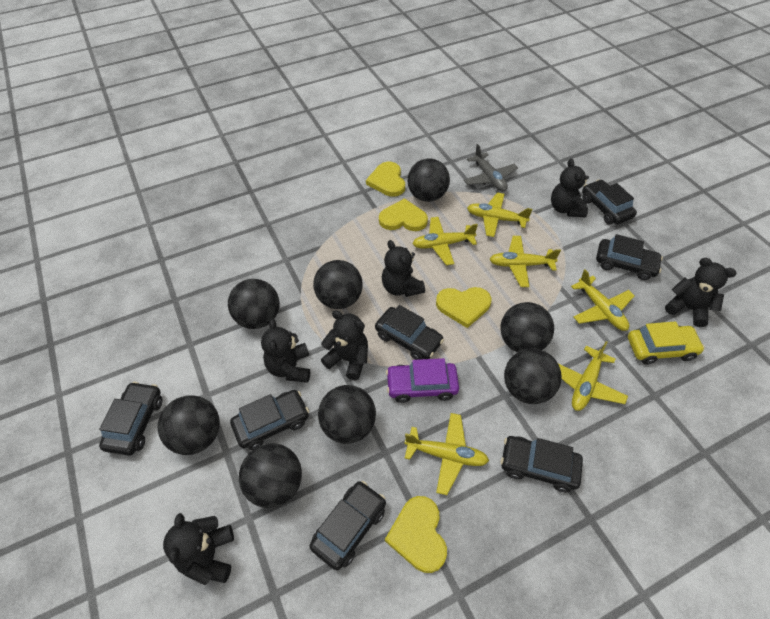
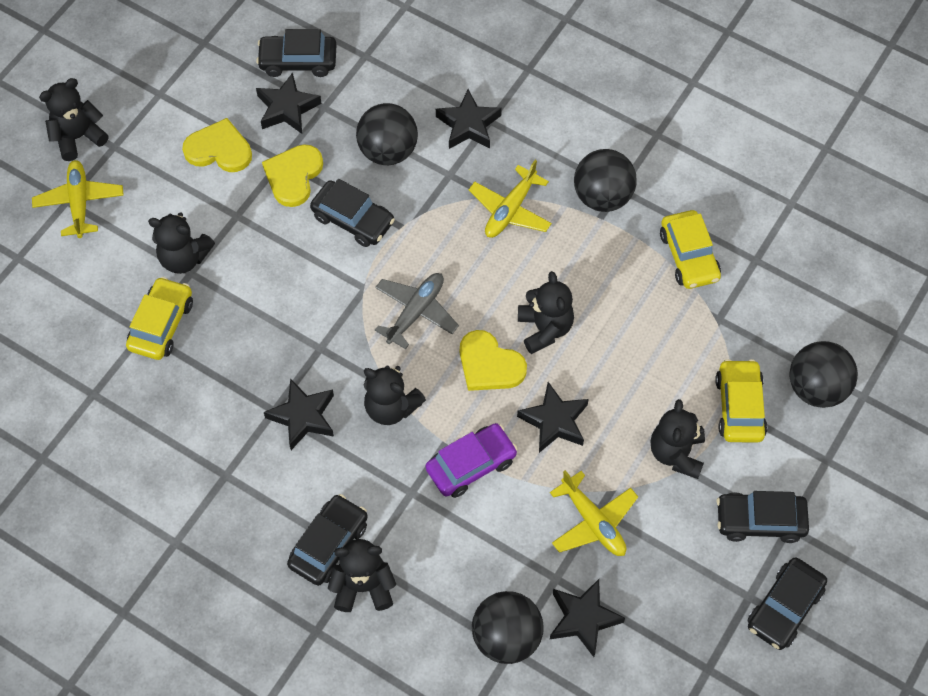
black ball: 8 -> 4
black car: 7 -> 5
black star: 0 -> 5
yellow car: 1 -> 3
yellow heart: 4 -> 3
yellow plane: 6 -> 3

